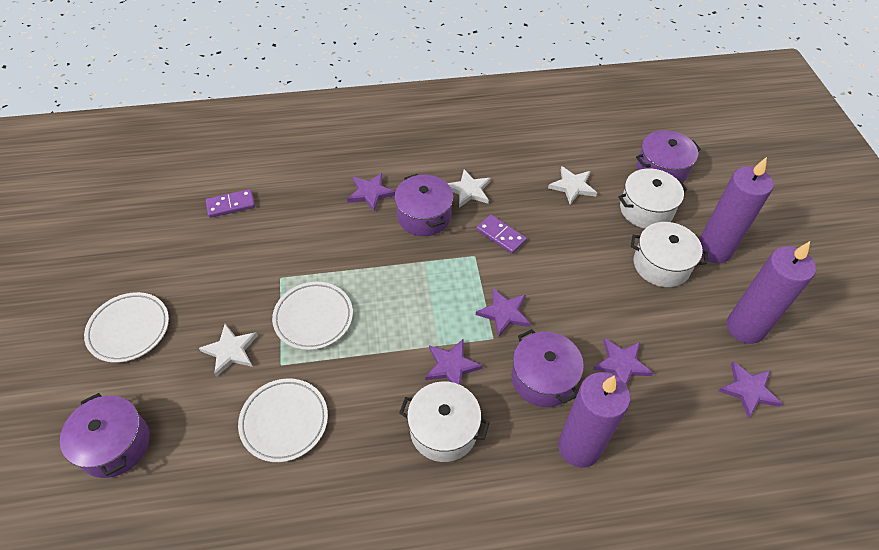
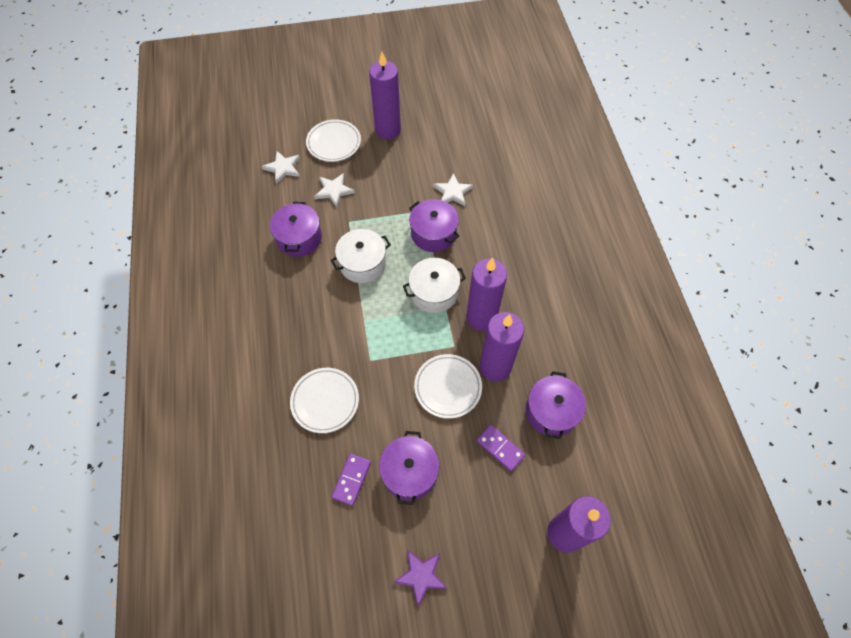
purple candle: 3 -> 4
purple star: 5 -> 1
white pot: 3 -> 2

